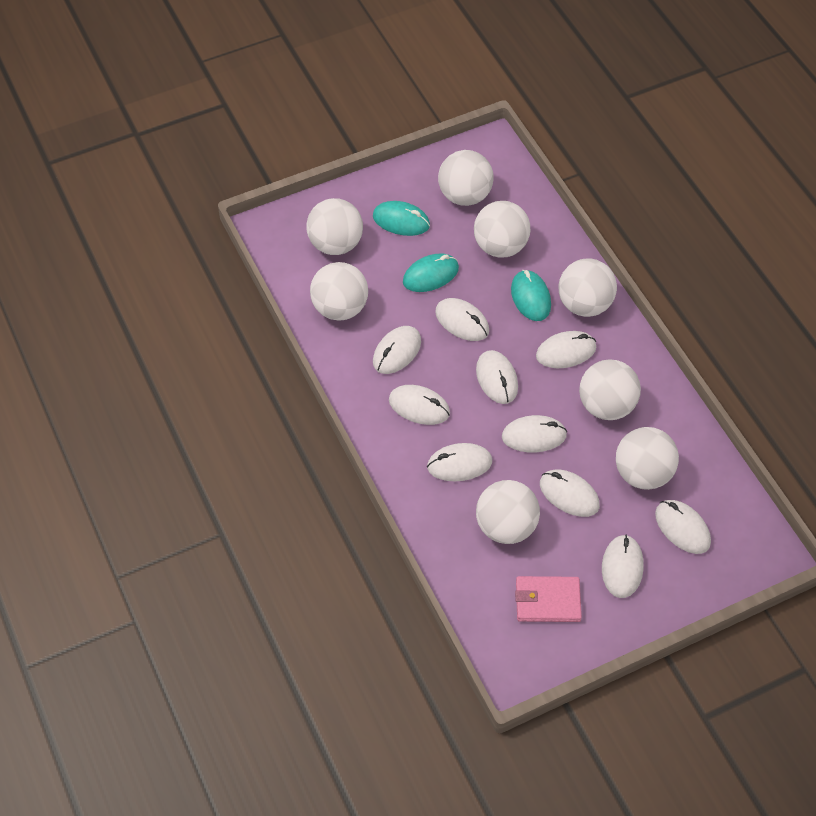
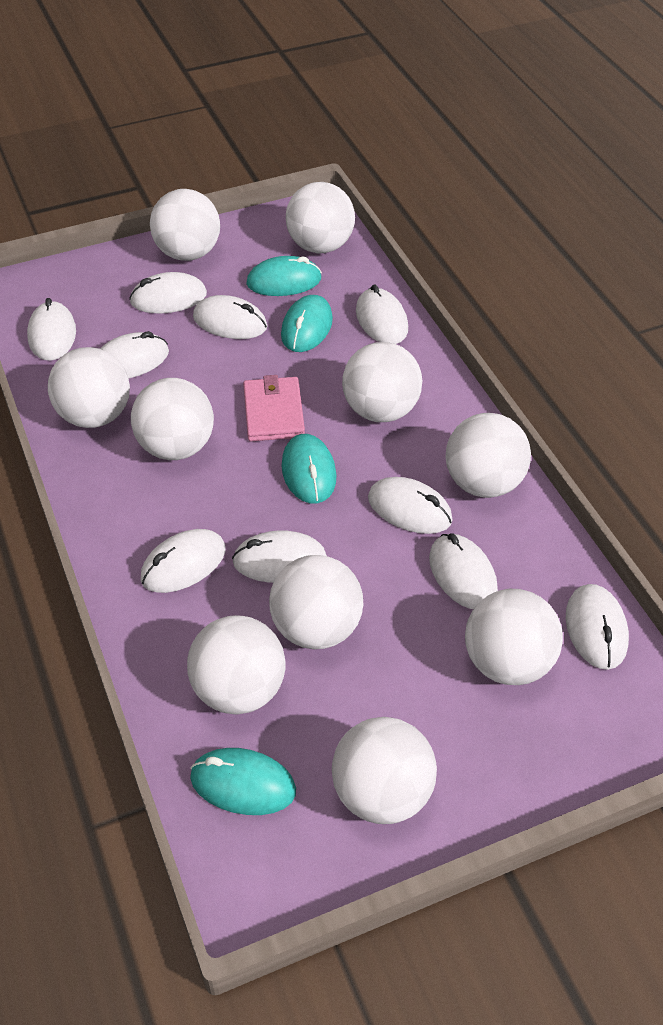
turquoise mouse: 3 -> 4
white ball: 8 -> 10

